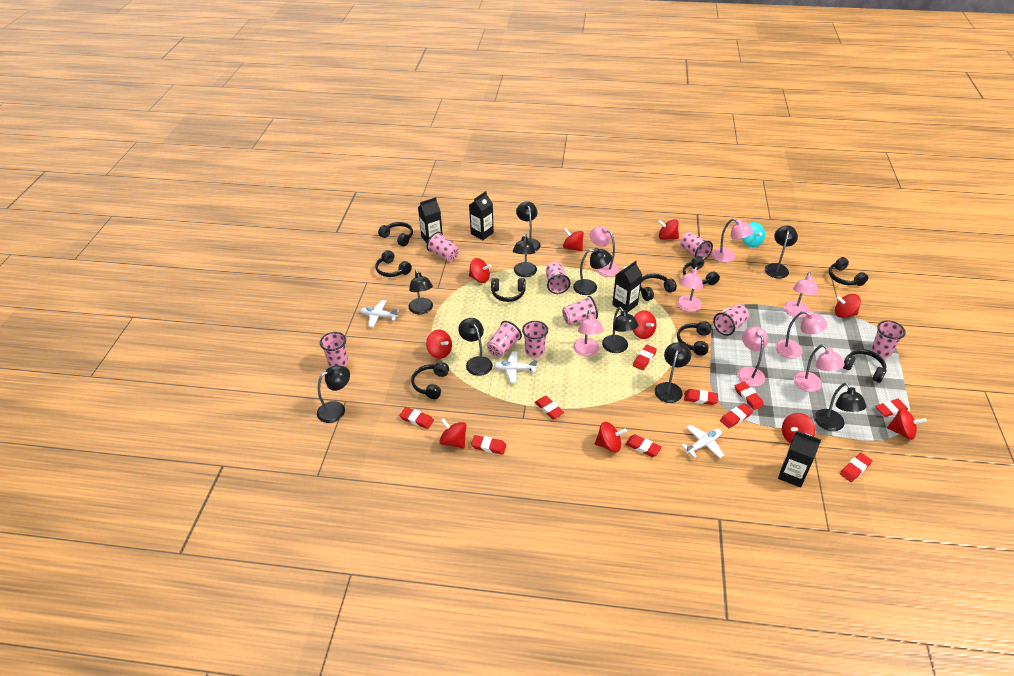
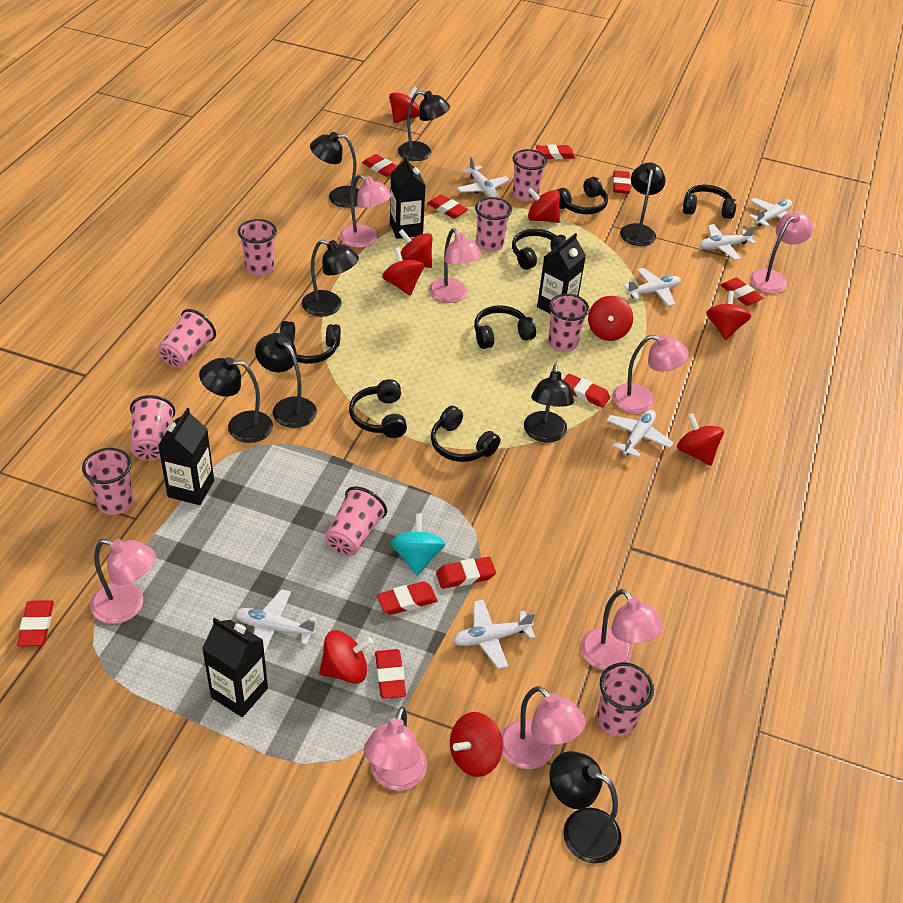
black headphones: 9 -> 7
black lamp: 10 -> 8
red spinning top: 10 -> 9
white plane: 3 -> 7

